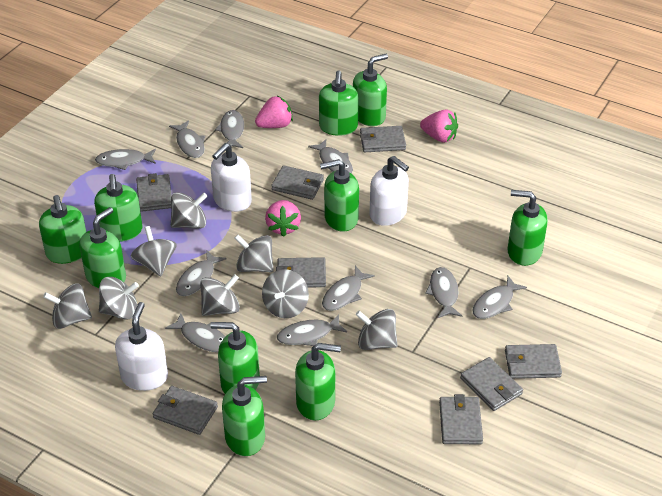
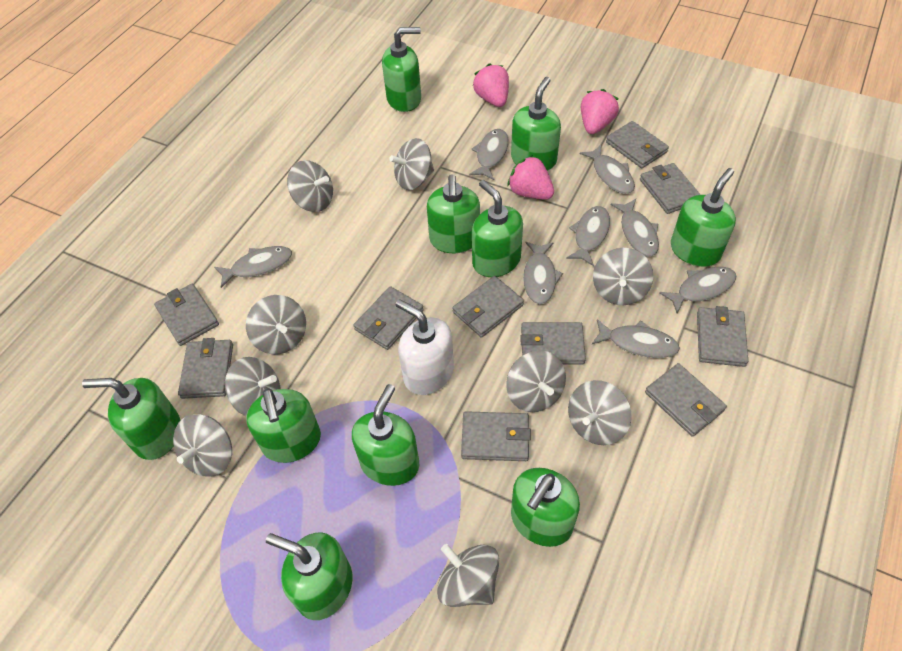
grey fish: 10 -> 8
grey spinning top: 8 -> 9
grey wallet: 8 -> 10
white soap dispenser: 3 -> 1

